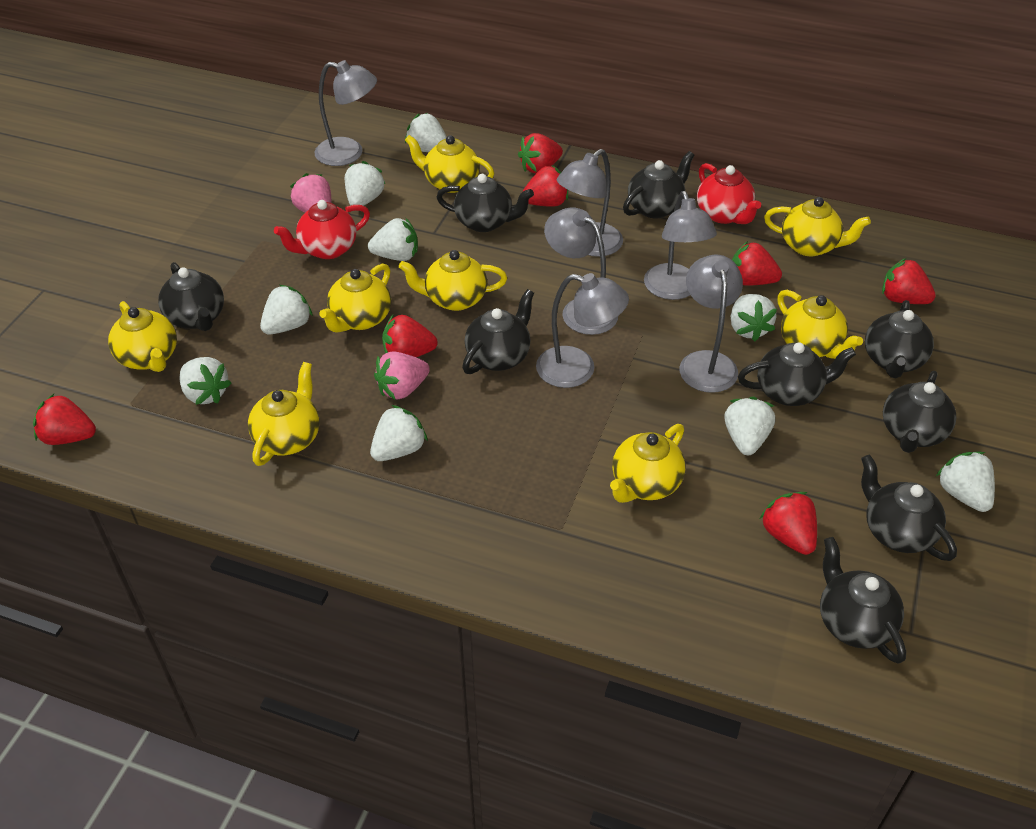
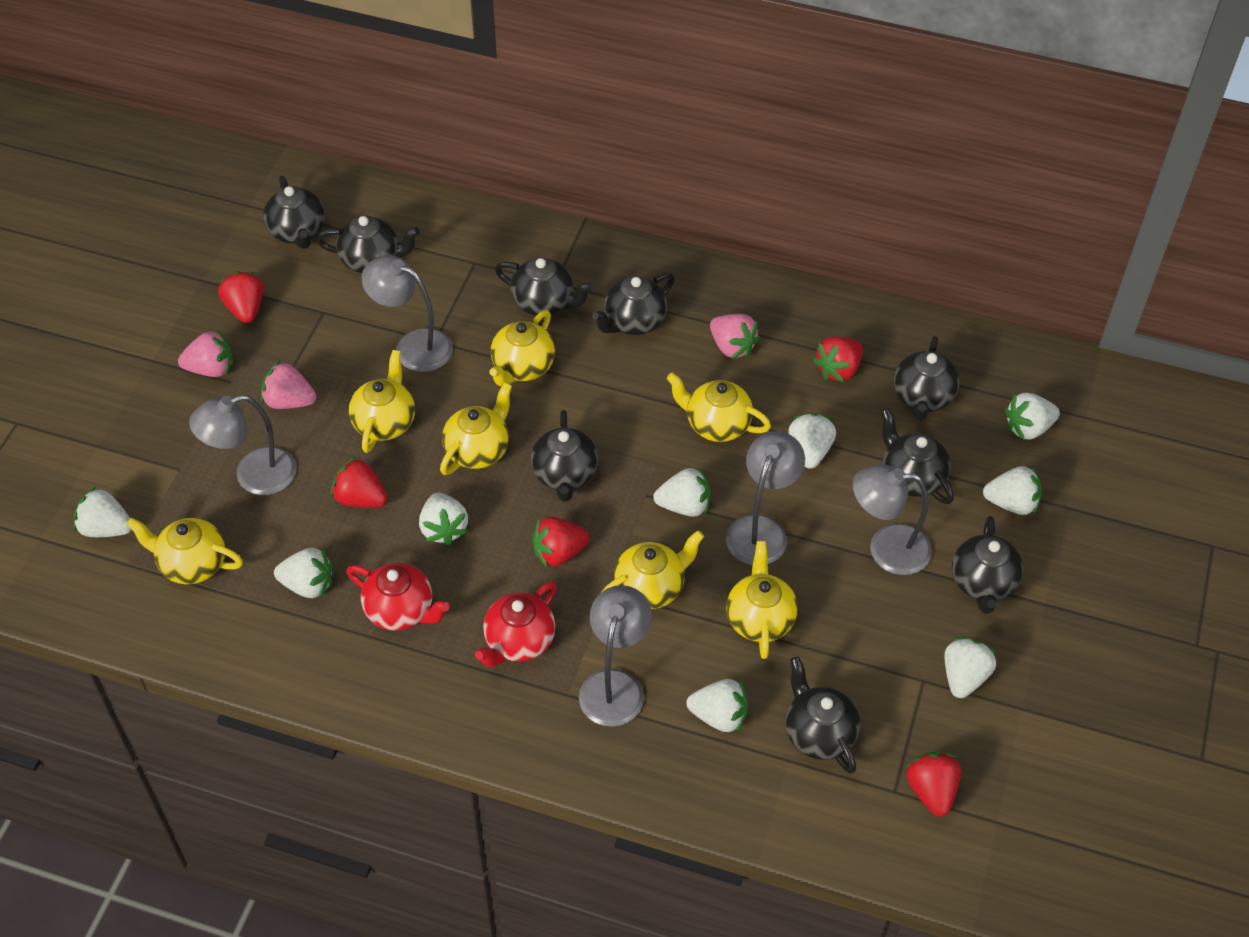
grey lamp: 6 -> 5
pink strawberry: 2 -> 3
red strawberry: 7 -> 5
yellow teapot: 8 -> 7

